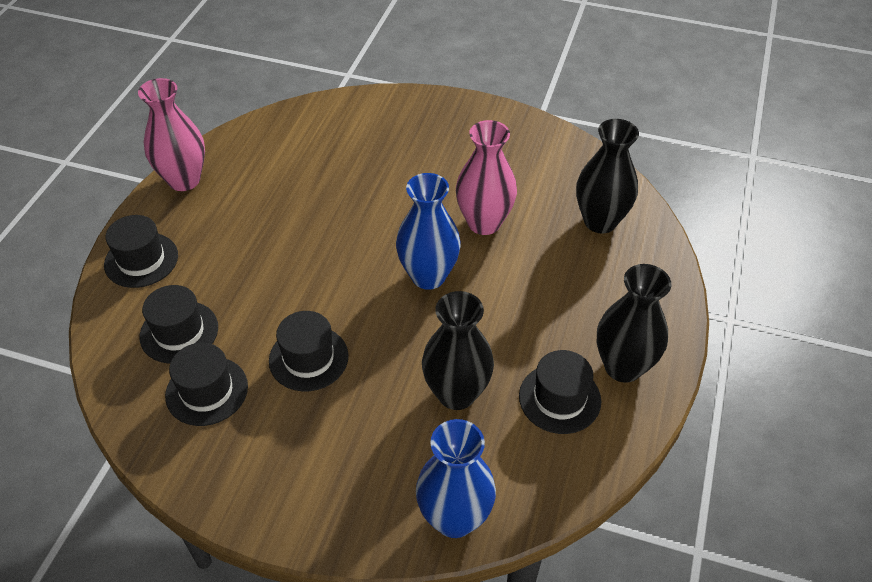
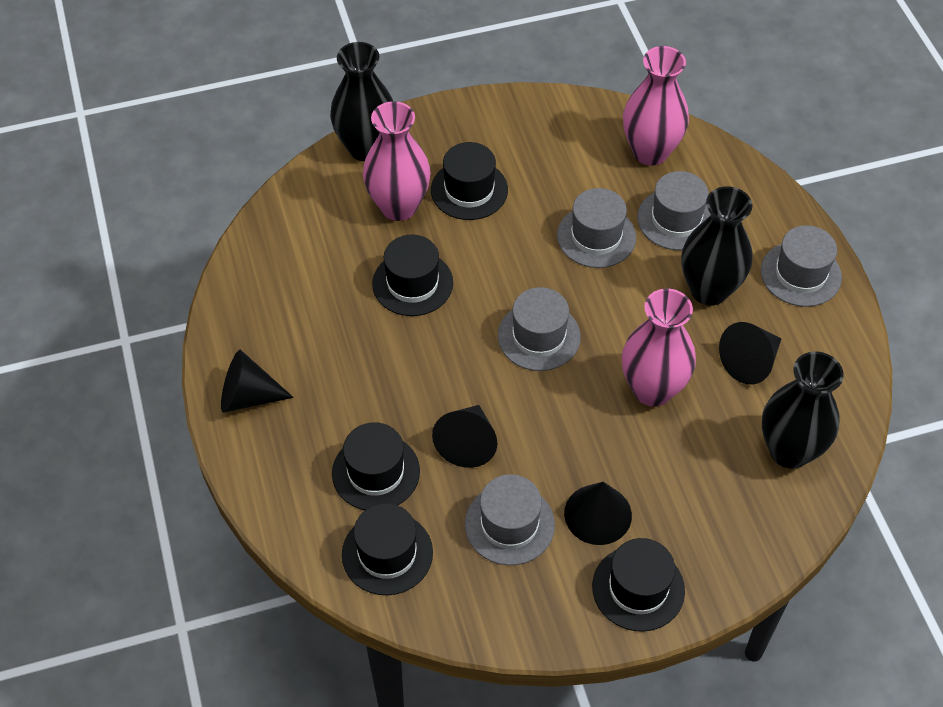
black cone: 0 -> 4
blue vase: 2 -> 0
grey hat: 0 -> 5
pink vase: 2 -> 3

